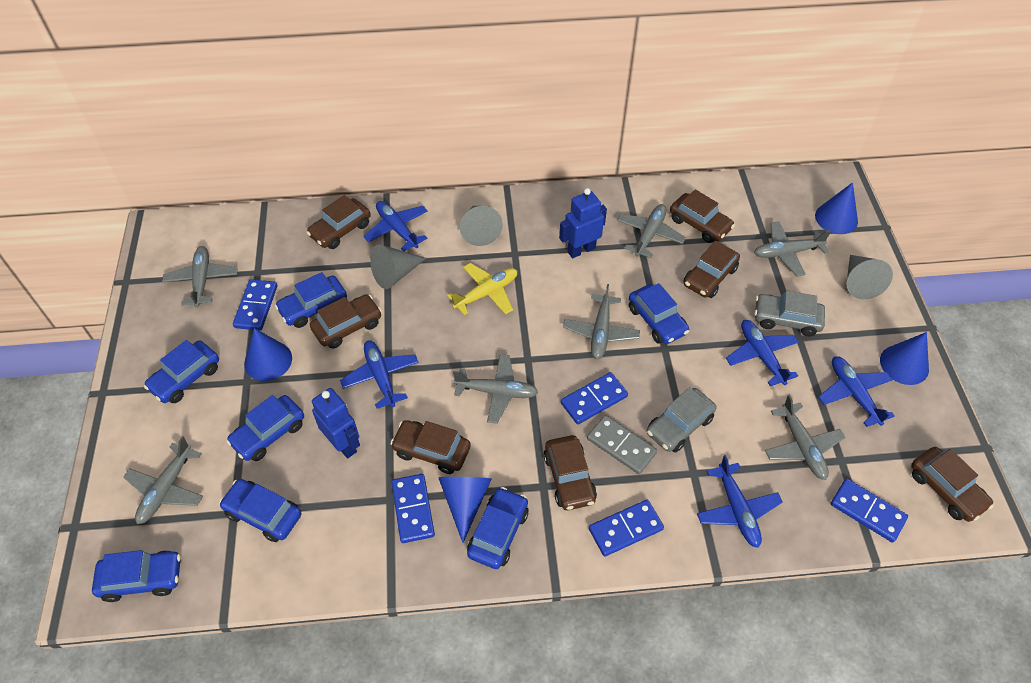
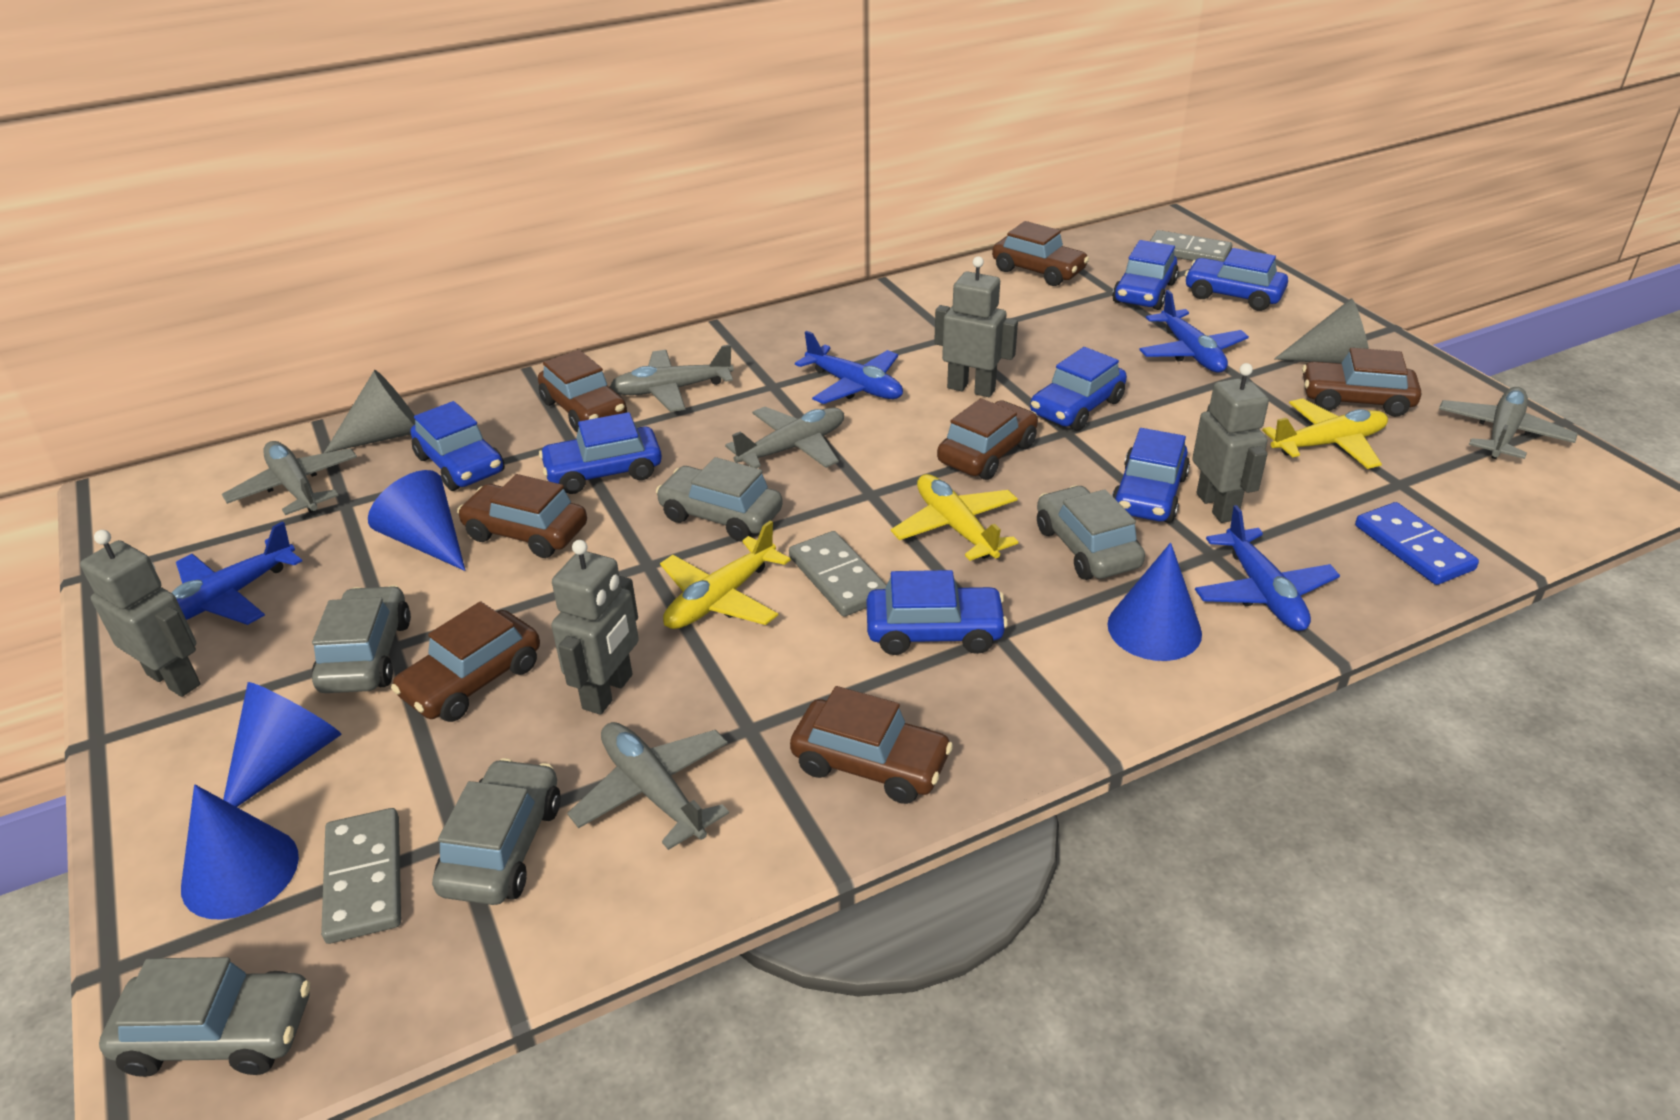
blue domino: 5 -> 1
blue plane: 5 -> 4
blue robot: 2 -> 0
grey car: 2 -> 5
grey cone: 3 -> 2
grey domino: 1 -> 3
grey plane: 7 -> 5
grey robot: 0 -> 4
yellow plane: 1 -> 3

